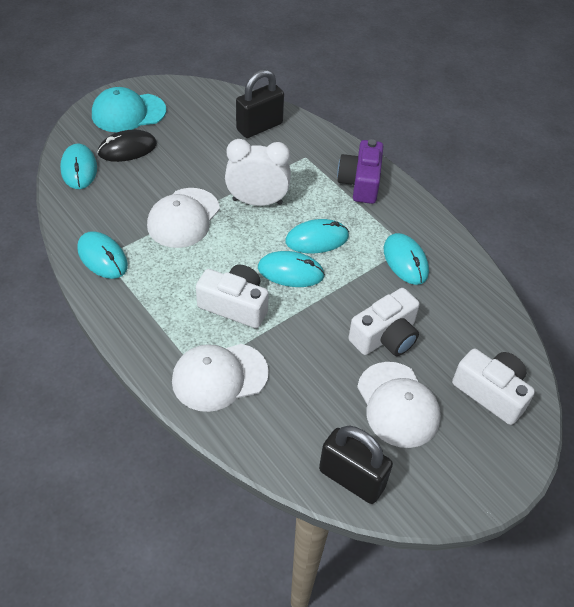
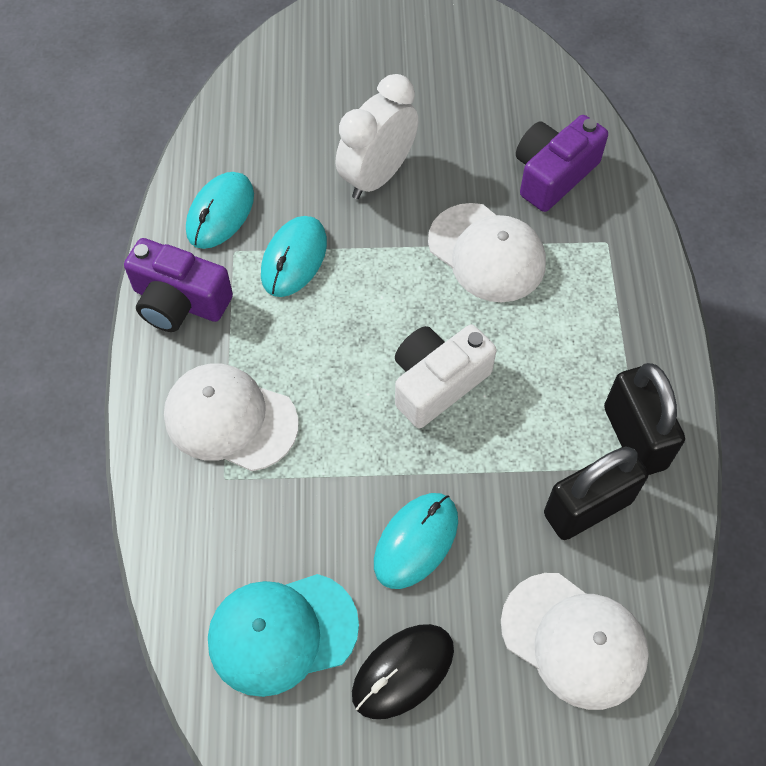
purple camera: 1 -> 2
turquoise mouse: 5 -> 3
white camera: 3 -> 1

